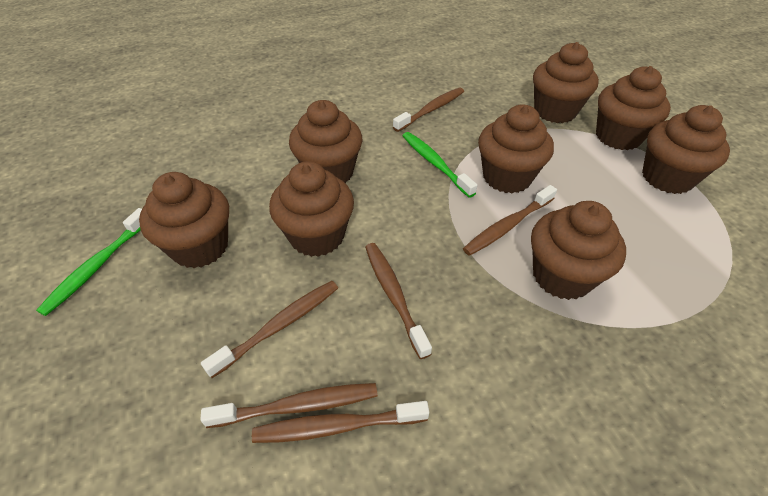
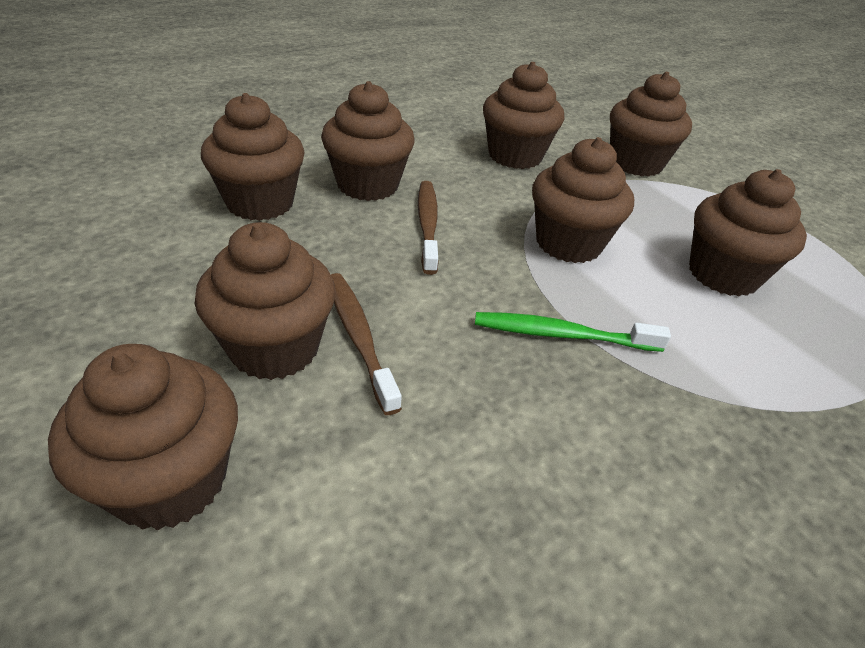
brown toothbrush: 6 -> 2
green toothbrush: 2 -> 1

